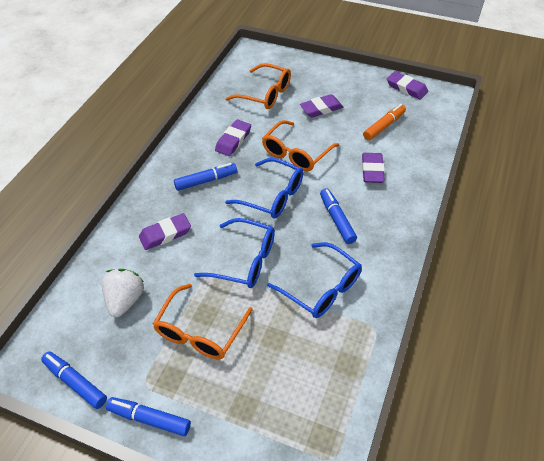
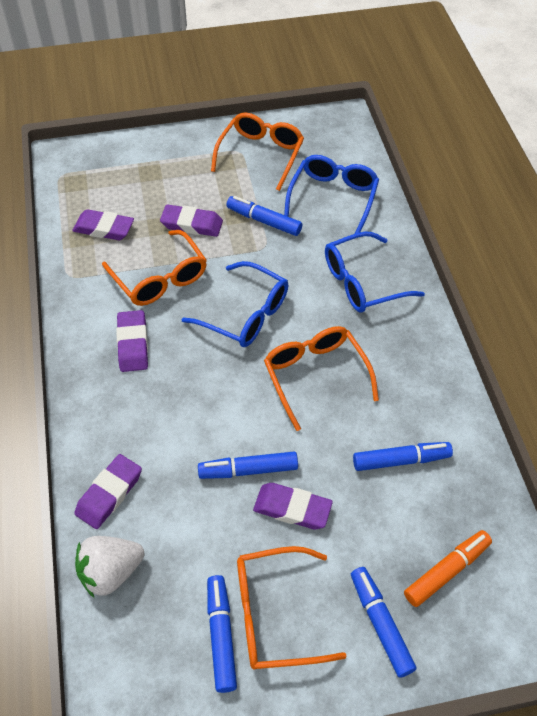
blue marker: 4 -> 5
orange glasses: 3 -> 4

